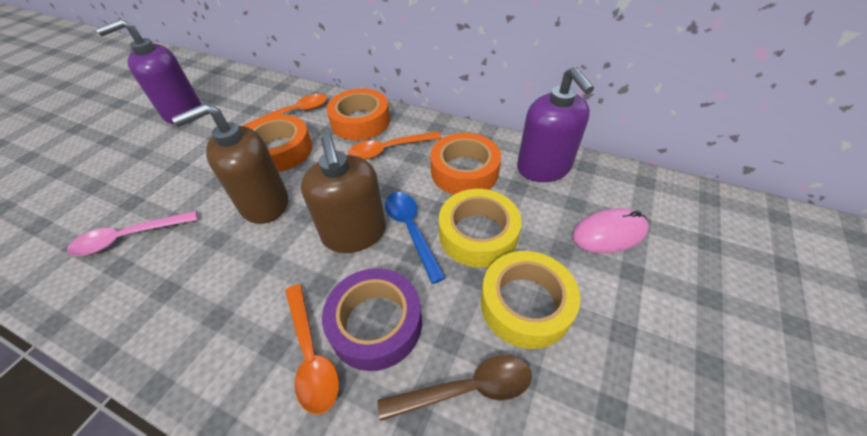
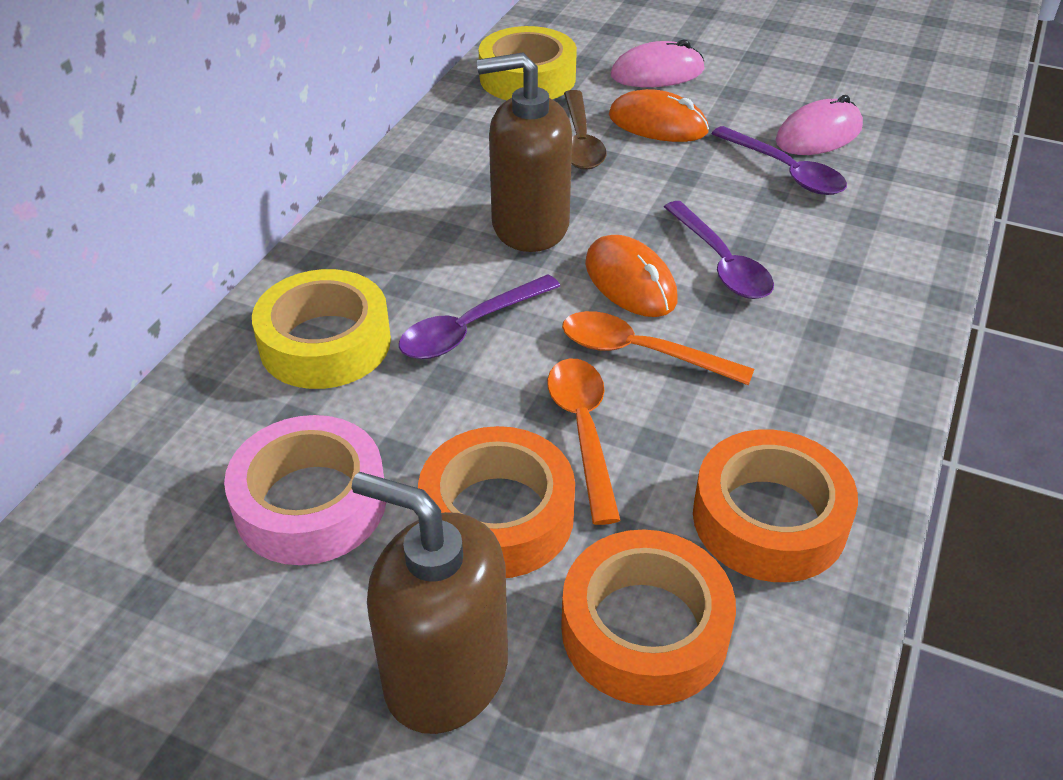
blue spoon: 1 -> 0
orange mouse: 0 -> 2
orange spoon: 3 -> 2
pink mouse: 1 -> 2
pink spoon: 1 -> 0
pink tape: 0 -> 1
purple soap dispenser: 2 -> 0
purple spoon: 0 -> 3
purple tape: 1 -> 0

